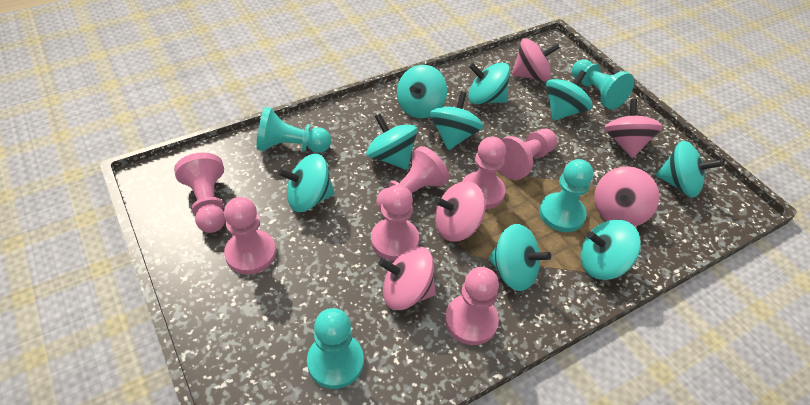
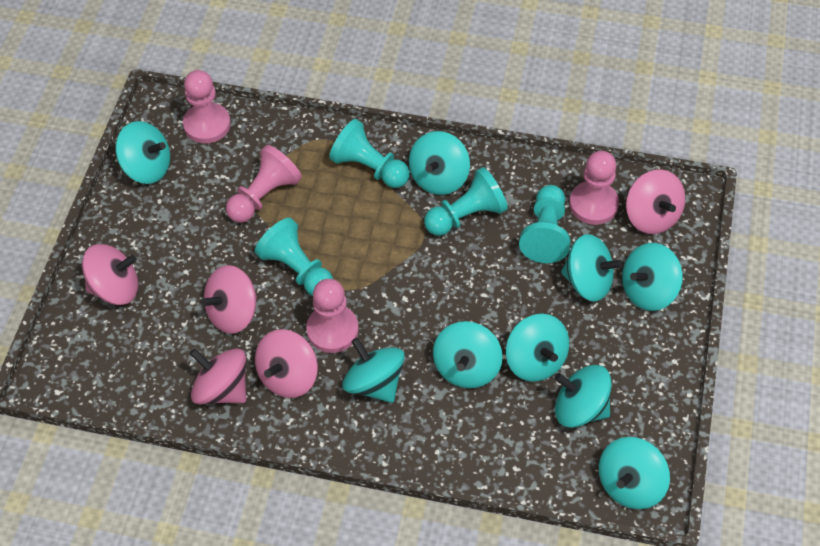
pink pawn: 7 -> 4

